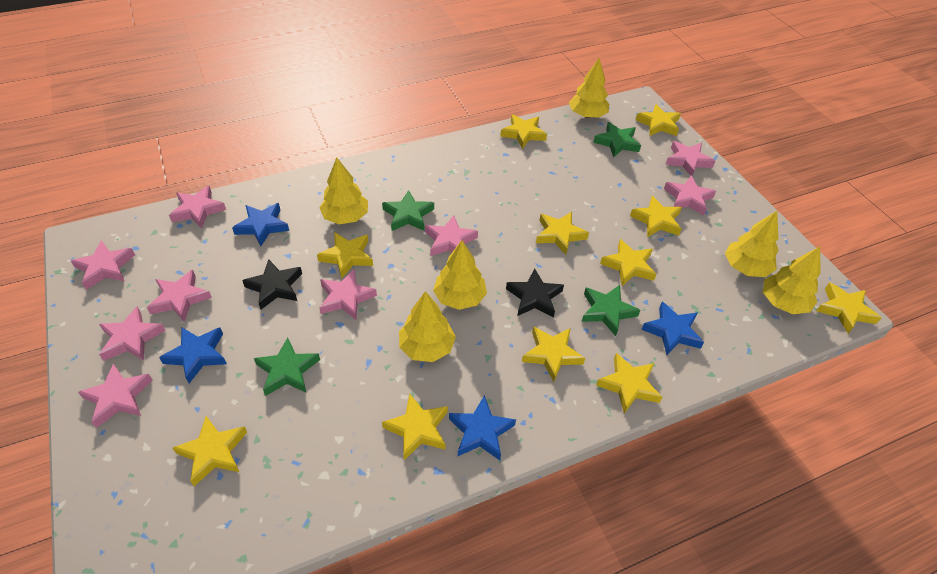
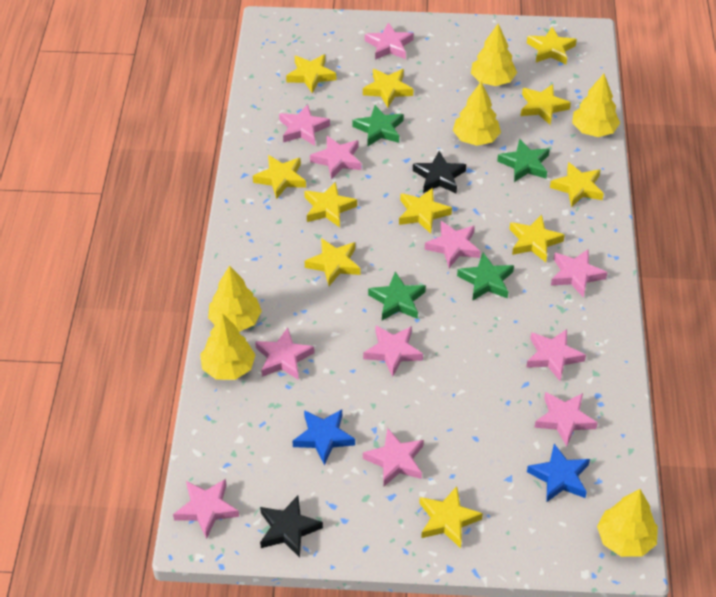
blue star: 4 -> 2
pink star: 9 -> 11

